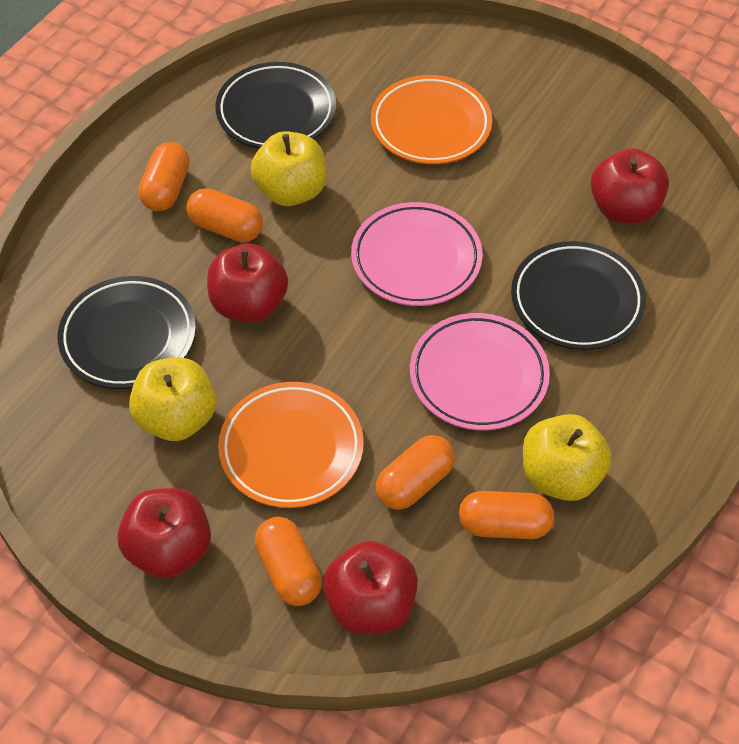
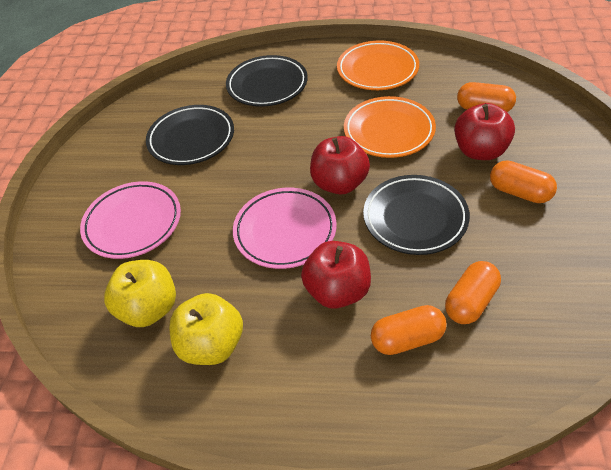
orange capsule: 5 -> 4
red apple: 4 -> 3
yellow apple: 3 -> 2

